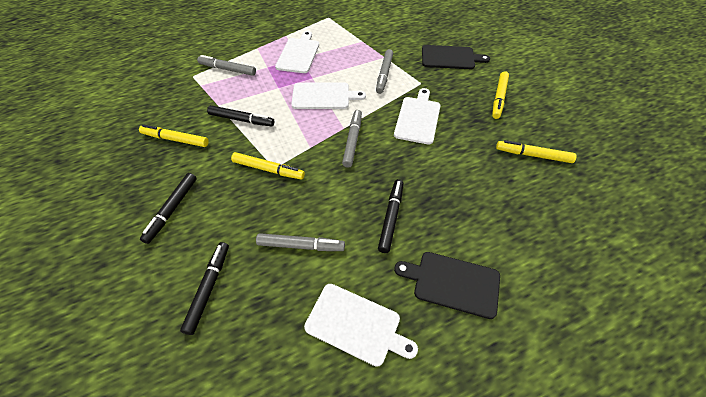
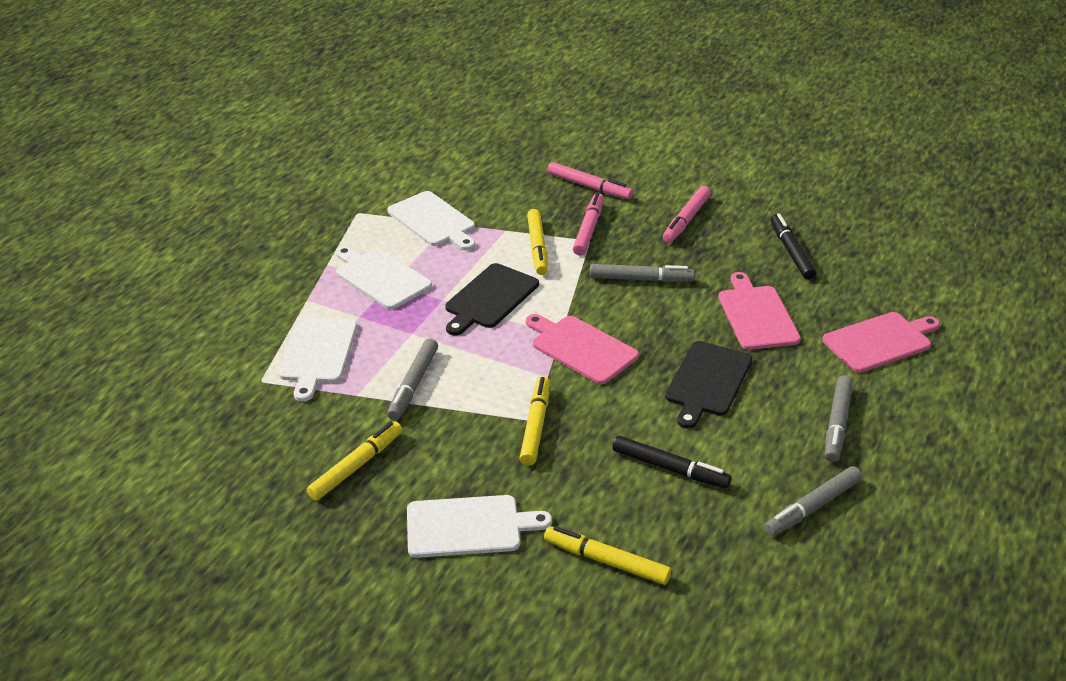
black marker: 4 -> 2
pink cutting board: 0 -> 3
pink marker: 0 -> 3

